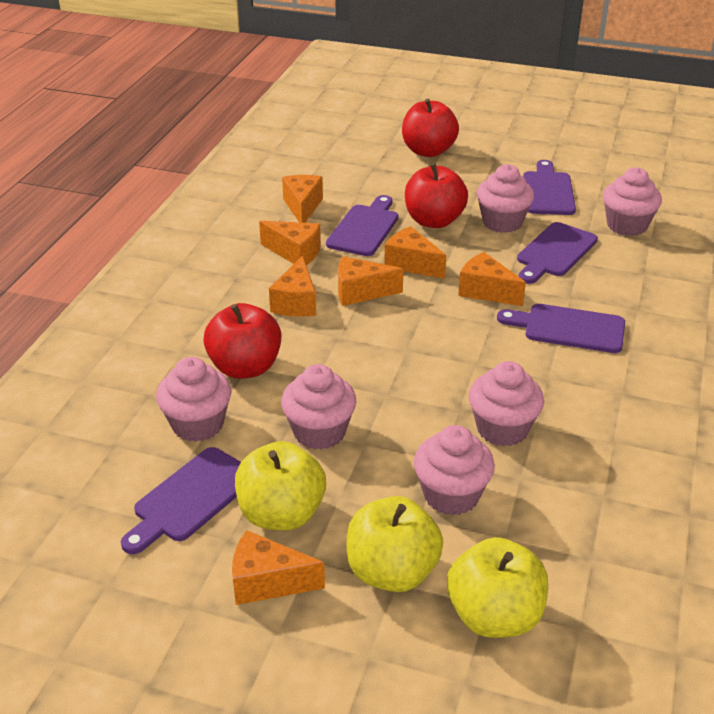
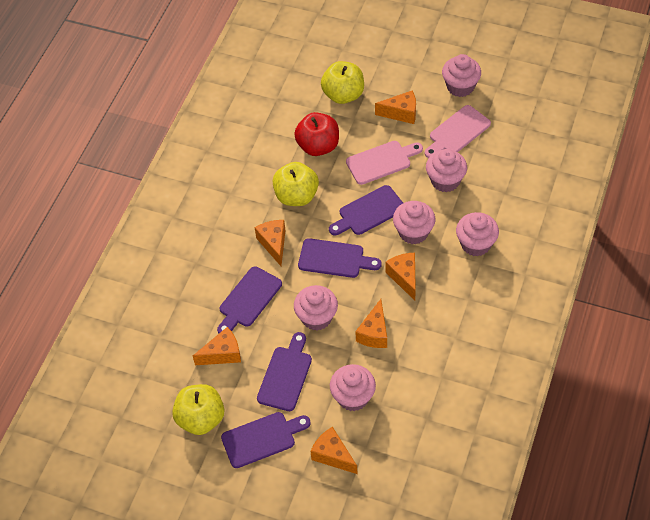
orange cheese: 7 -> 6
pink cutting board: 0 -> 2
red apple: 3 -> 1

